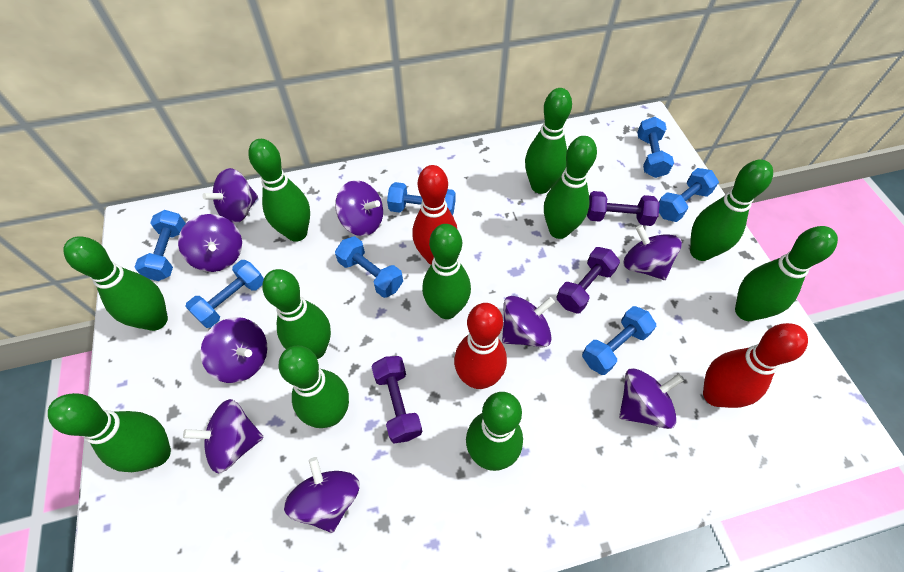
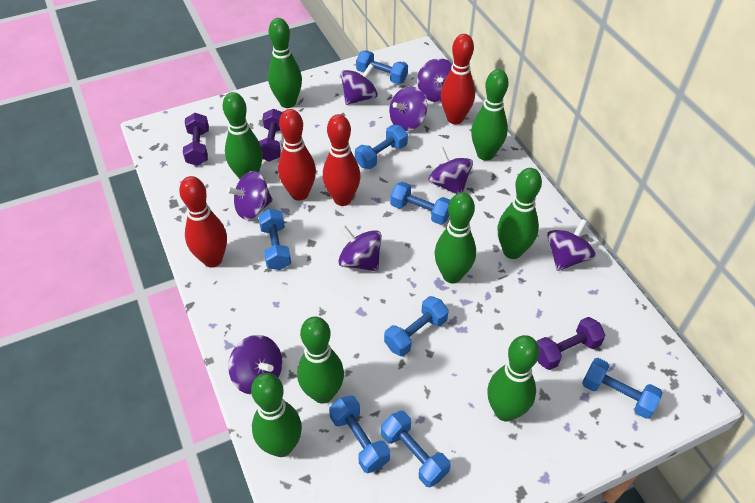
blue dumbbell: 7 -> 8
green bowling pin: 11 -> 8
purple spinning top: 9 -> 8
red bowling pin: 3 -> 4

